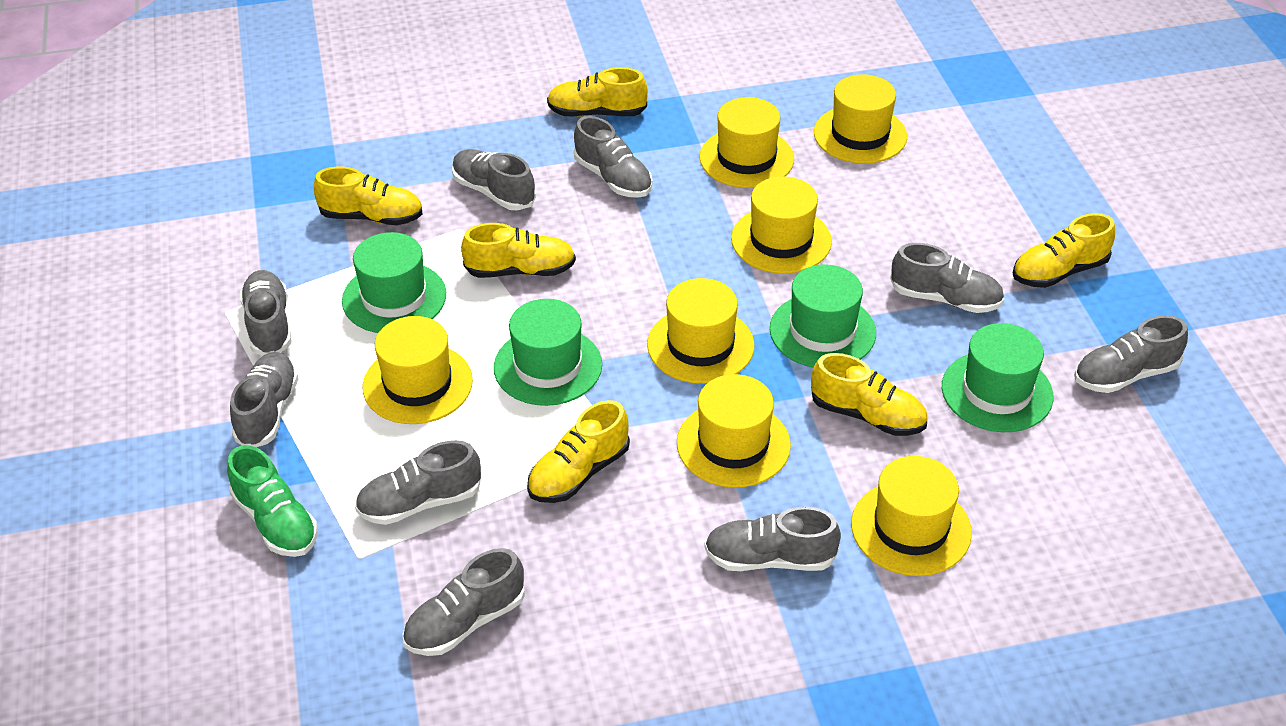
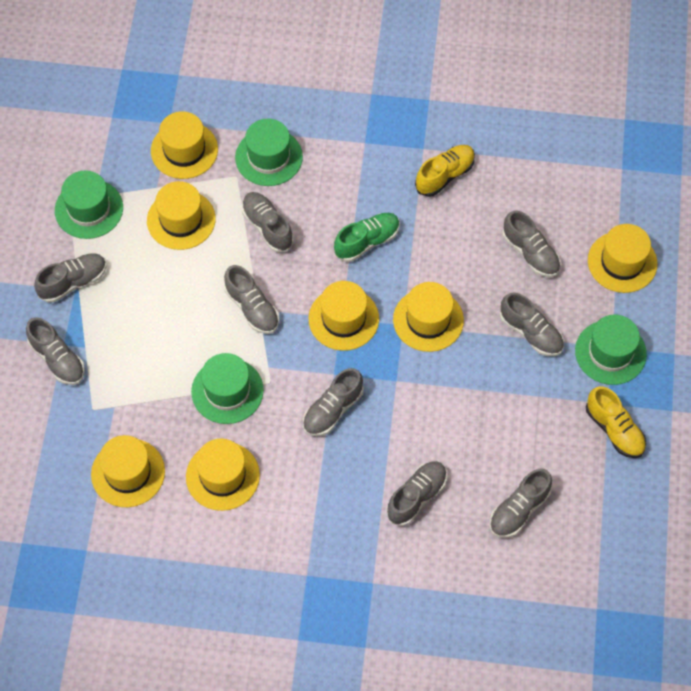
yellow shoe: 6 -> 2

